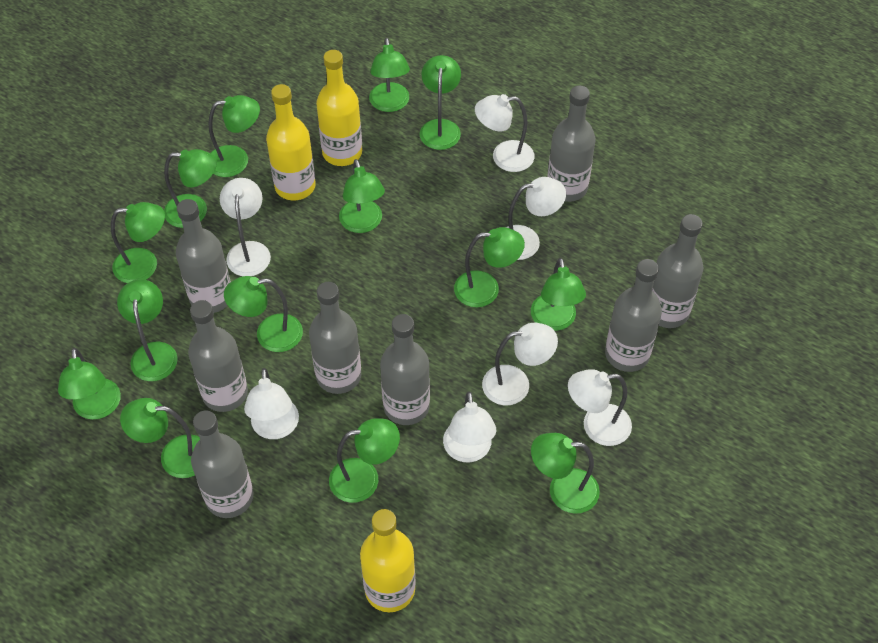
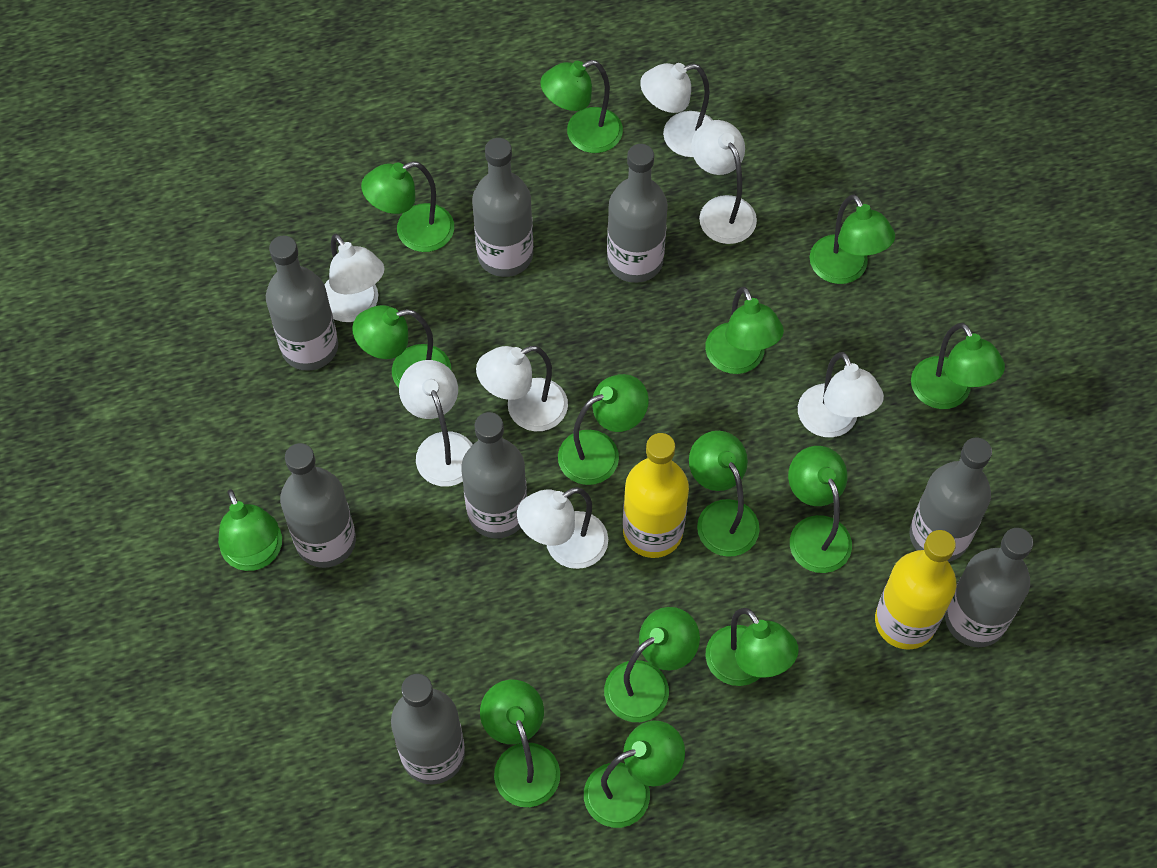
yellow bottle: 3 -> 2

